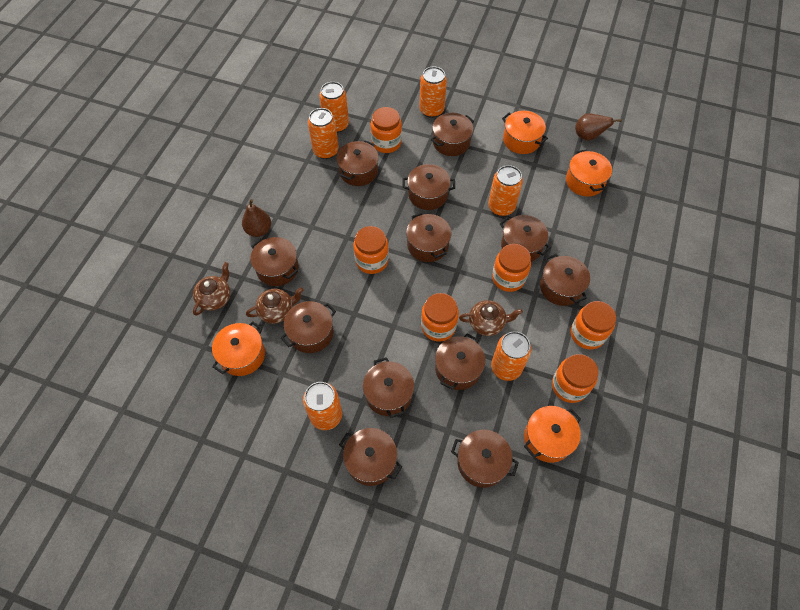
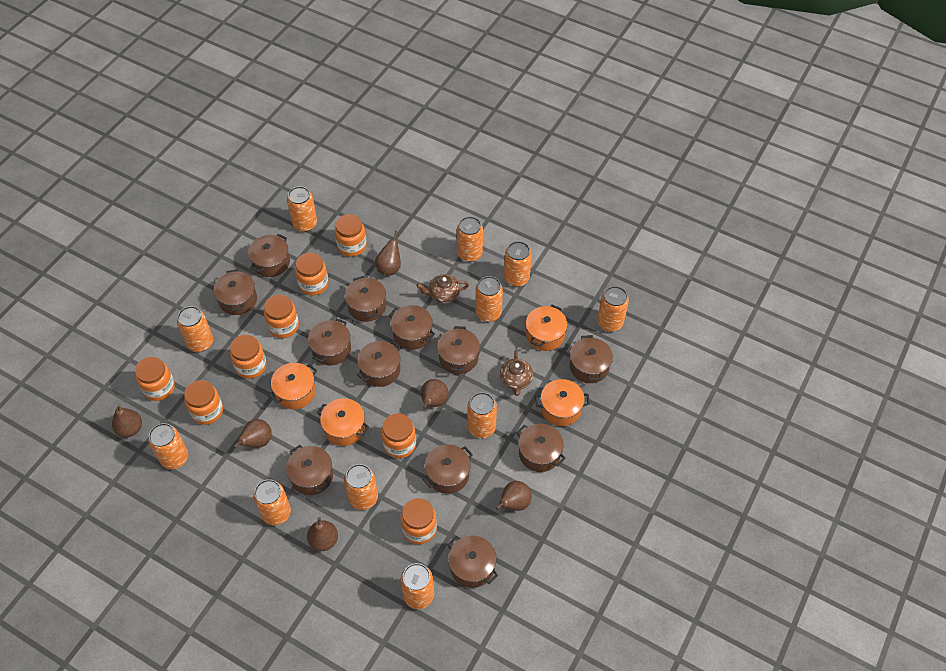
brown pear: 2 -> 6
brown teapot: 3 -> 2
orange can: 6 -> 11
orange jar: 6 -> 8

